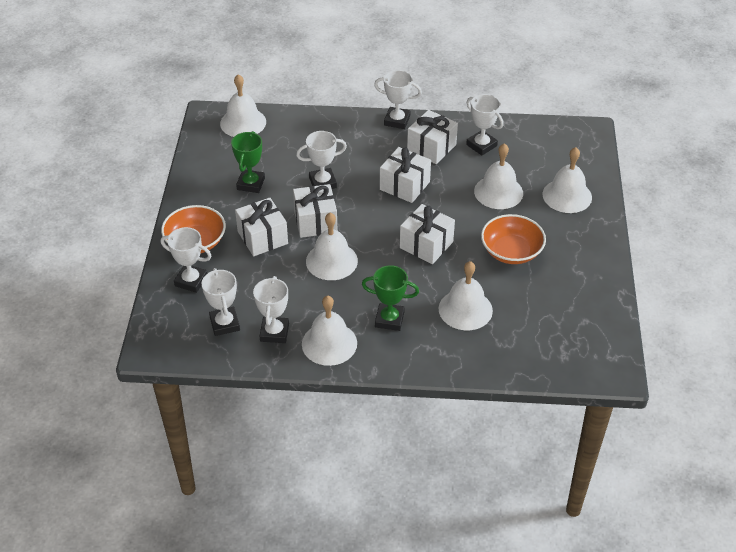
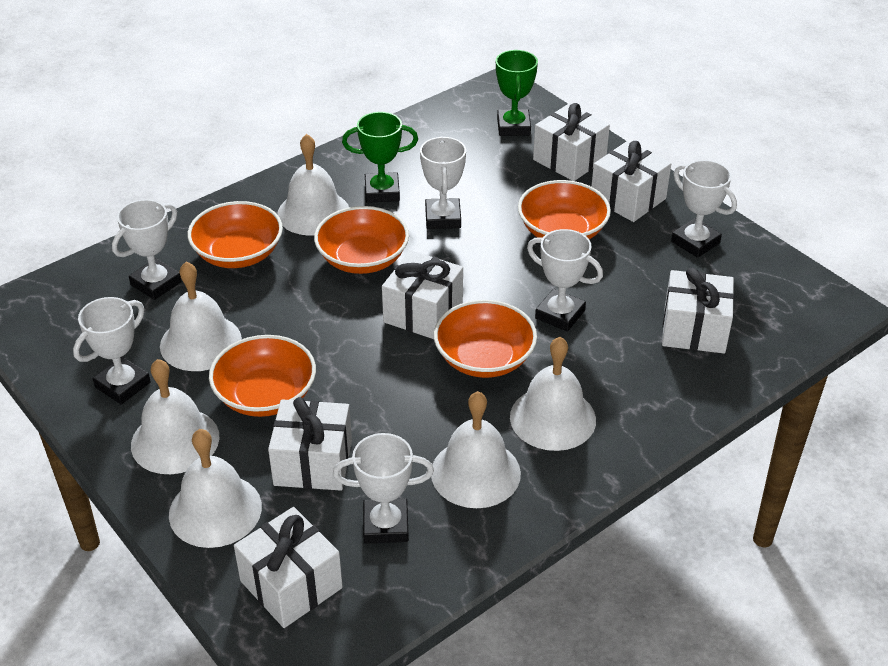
orange bowl: 2 -> 5
white gift: 5 -> 6

